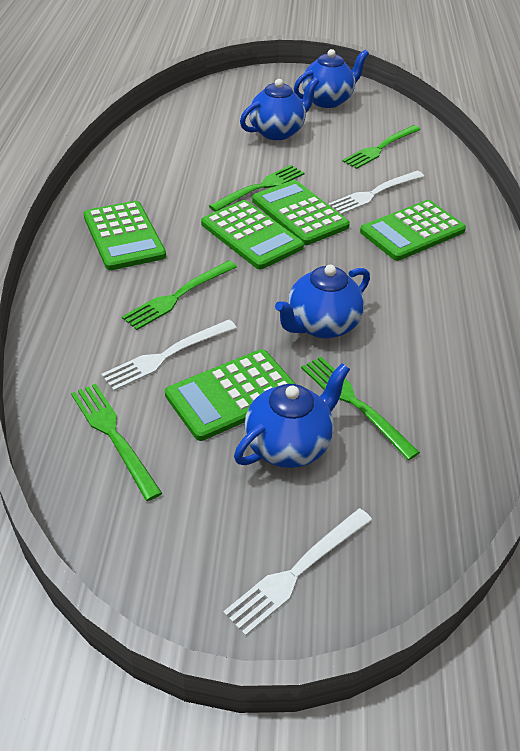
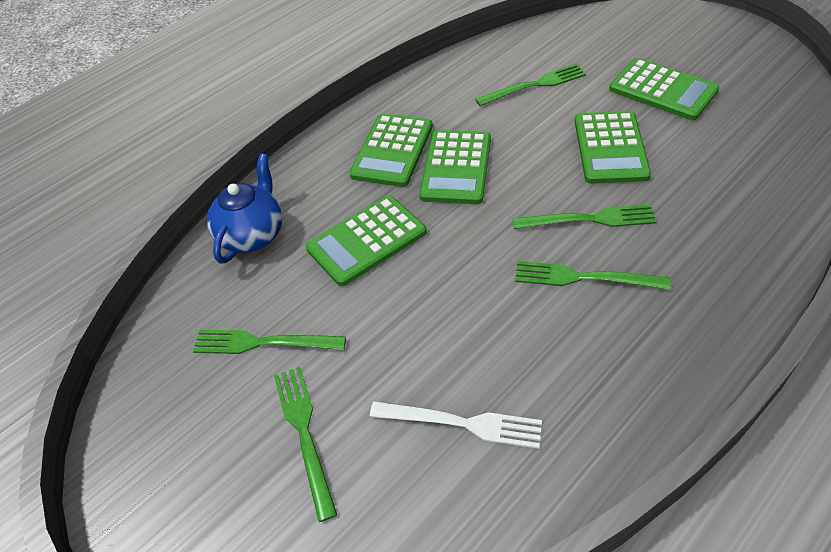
blue teapot: 4 -> 1
white fork: 3 -> 1

